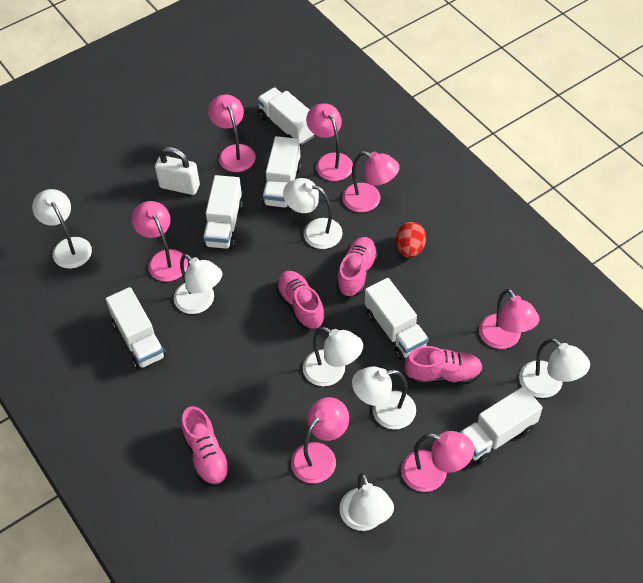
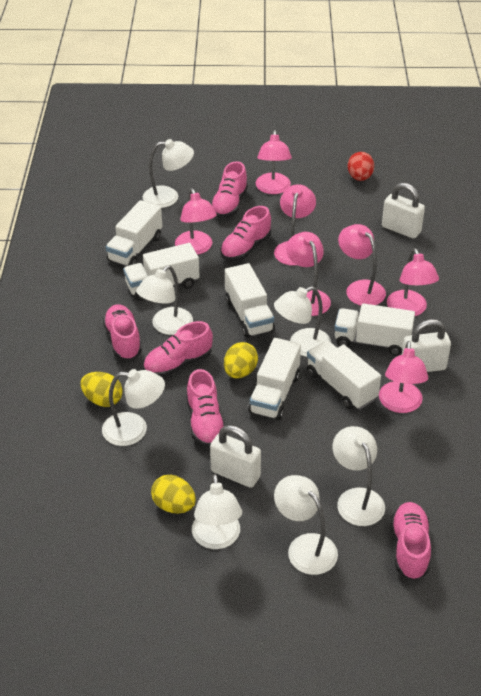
pink shoe: 4 -> 6
white padlock: 1 -> 3
yellow egg: 0 -> 3

